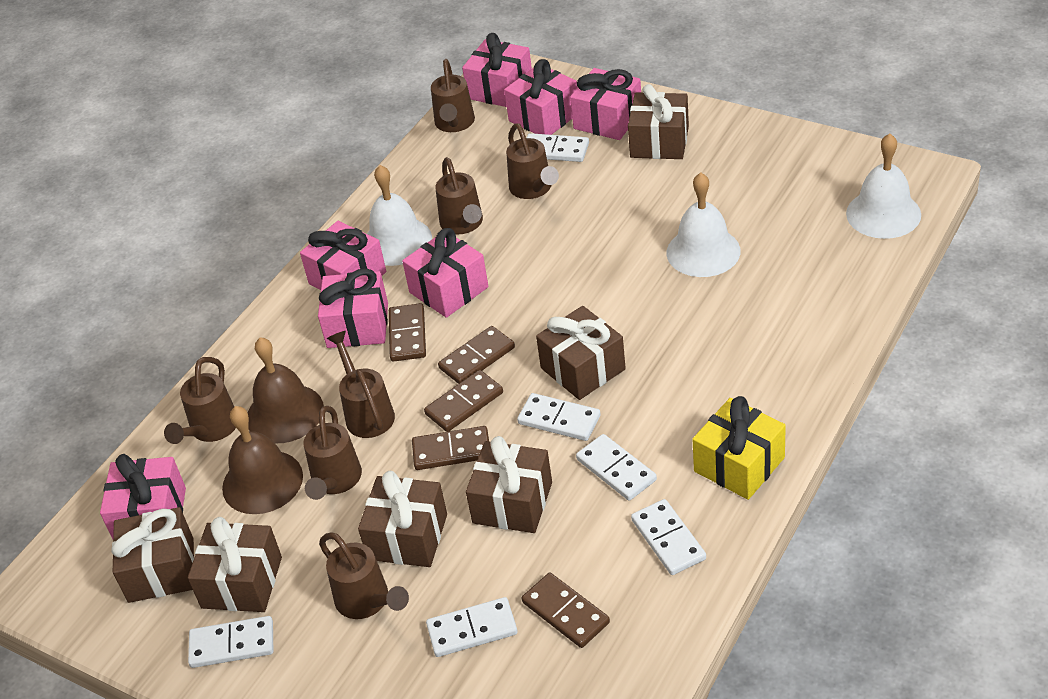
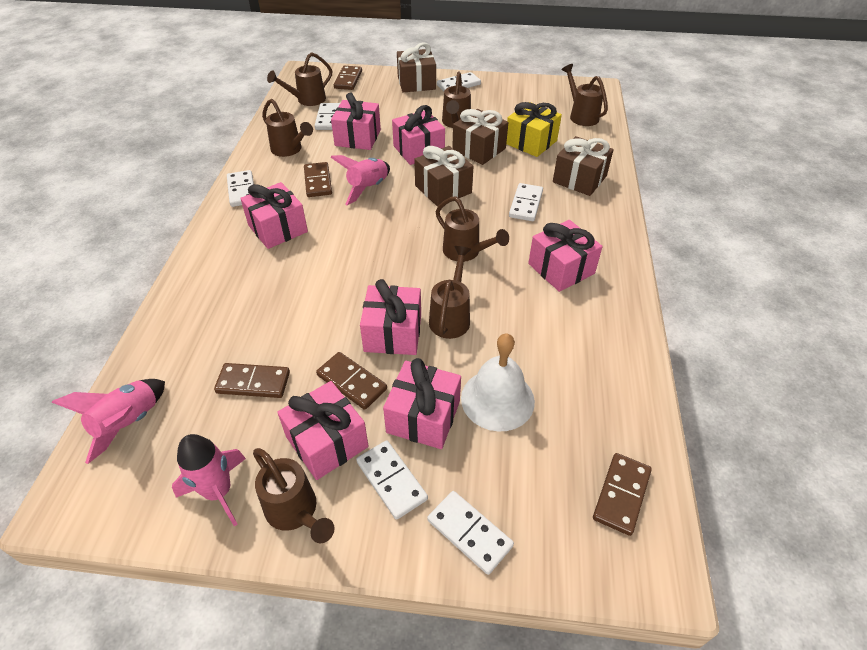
brown bell: 2 -> 0
brown gift: 6 -> 4
pink rocket: 0 -> 3
white bell: 3 -> 1

